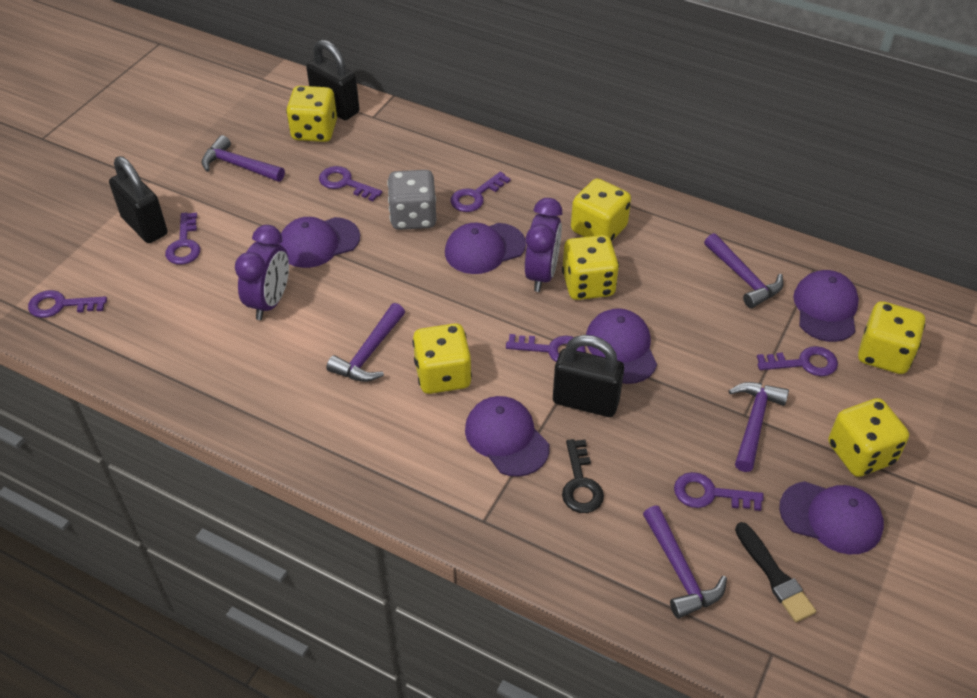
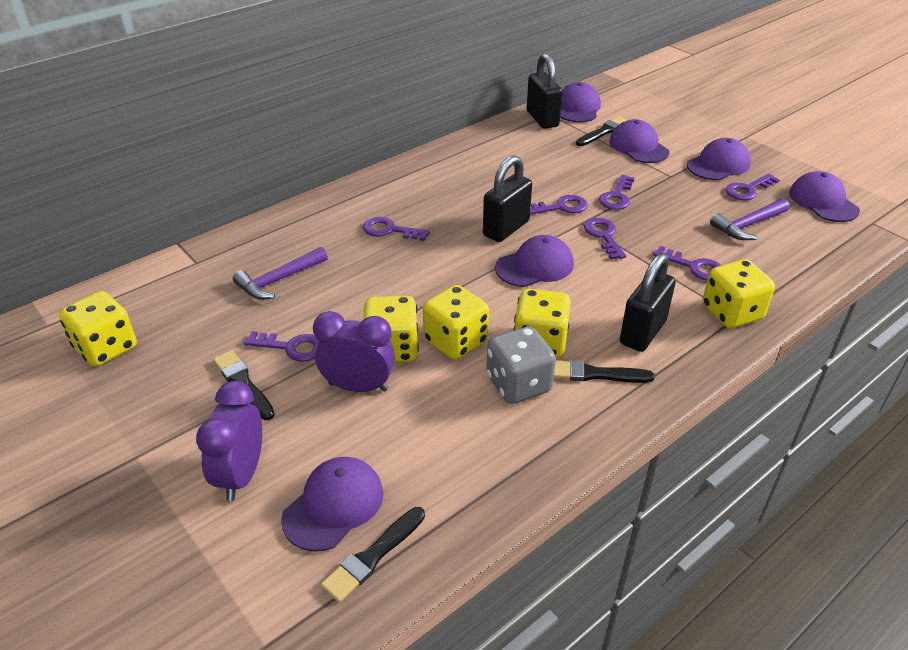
black brush: 1 -> 4
black key: 1 -> 0
purple hammer: 5 -> 2
yellow dice: 6 -> 5

